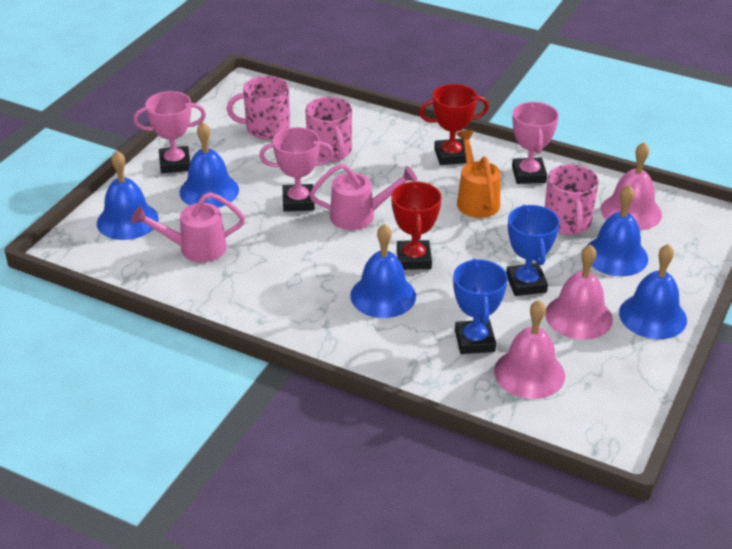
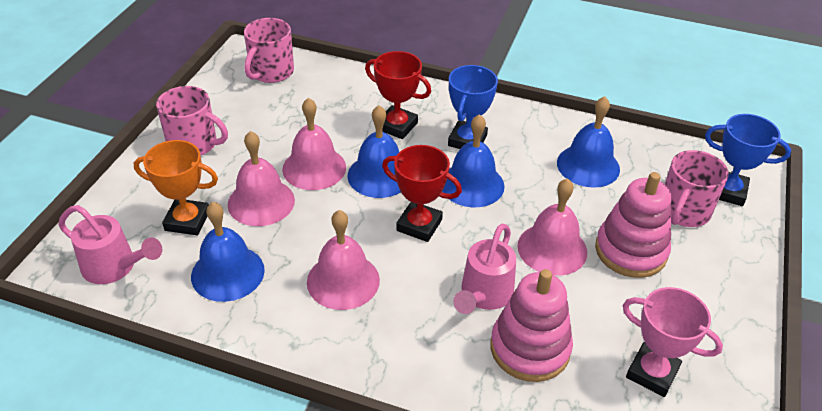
blue bell: 5 -> 4
orange trophy: 0 -> 1
orange watering can: 1 -> 0
pink bell: 3 -> 4
pink stacking toy: 0 -> 2
pink trophy: 3 -> 1

